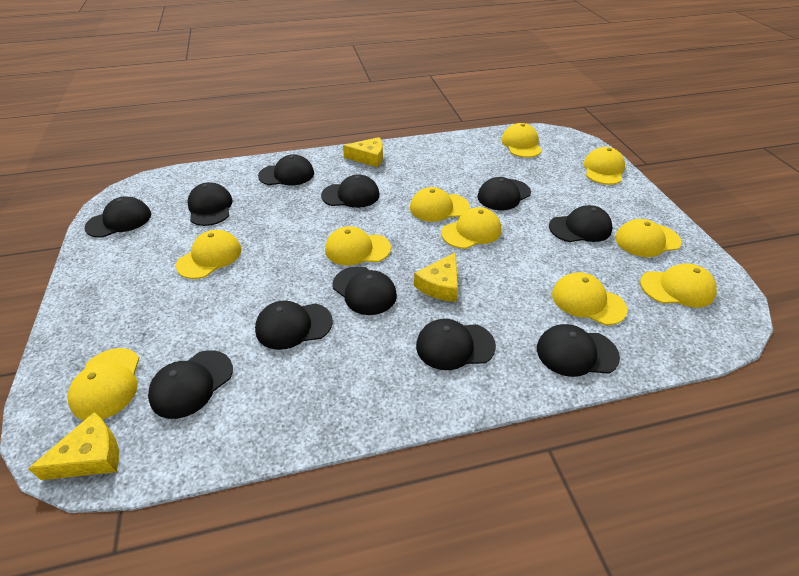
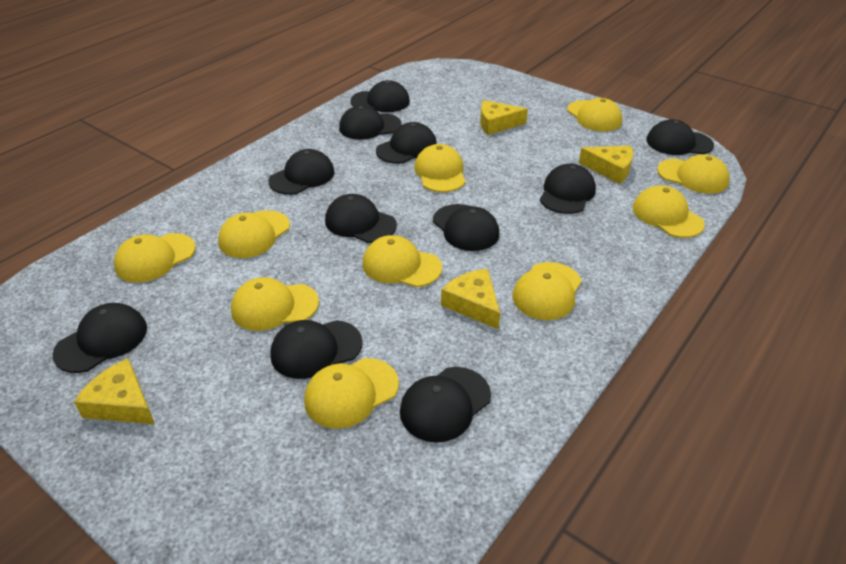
yellow cheese: 3 -> 4

